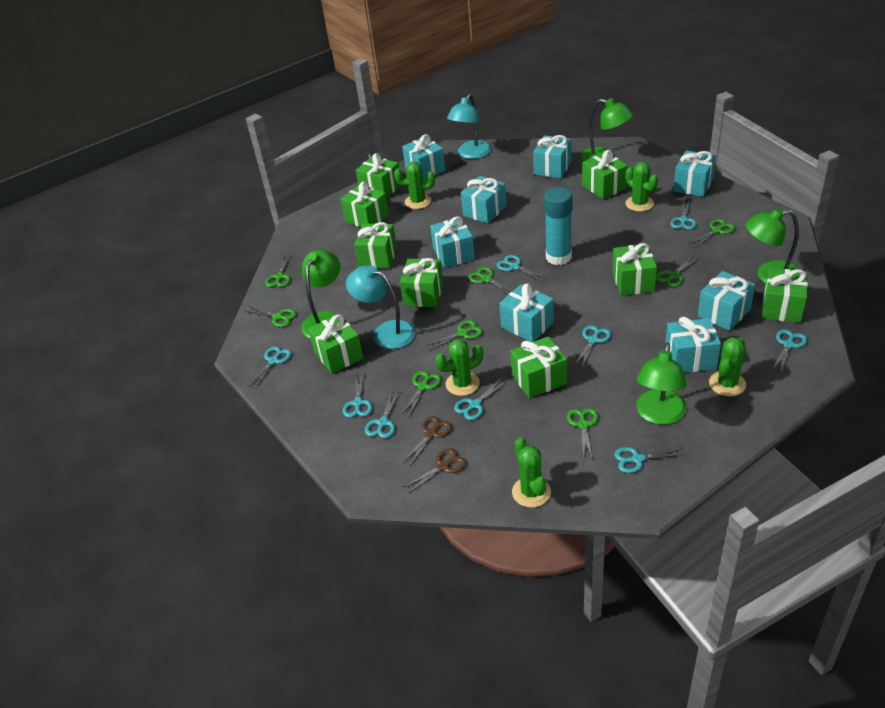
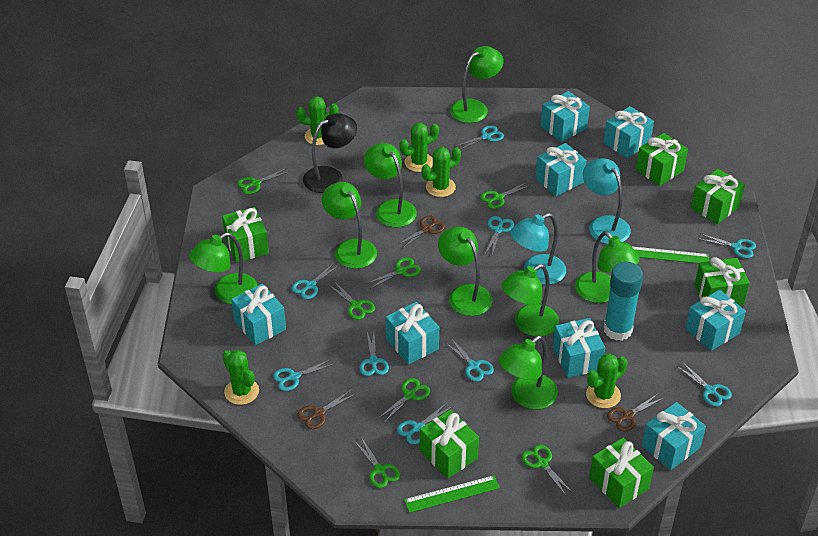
black lamp: 0 -> 1
brown scissors: 2 -> 3
green gift: 9 -> 6
green lamp: 4 -> 8
green ruler: 0 -> 2
green scissors: 8 -> 7

